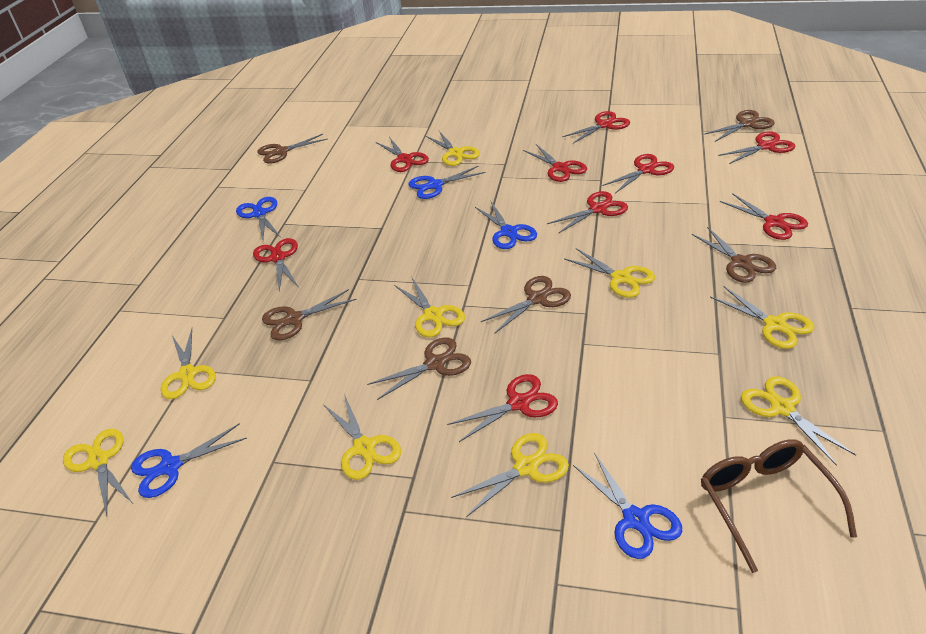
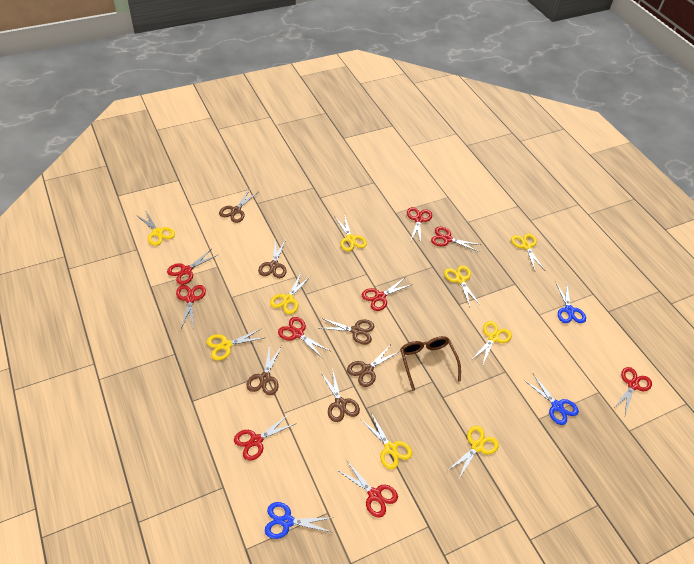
blue scissors: 5 -> 3

